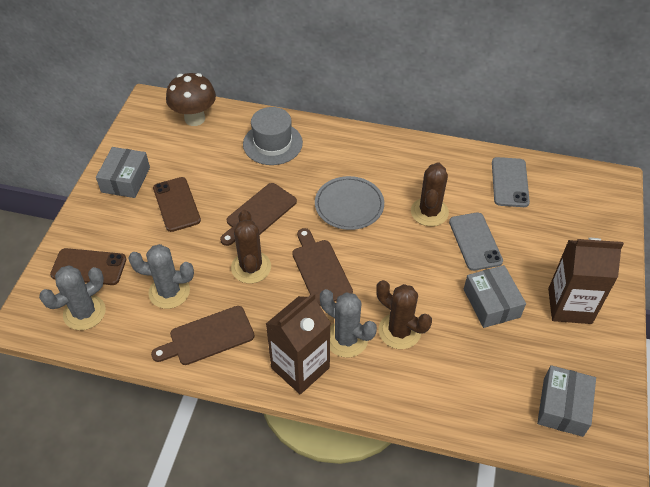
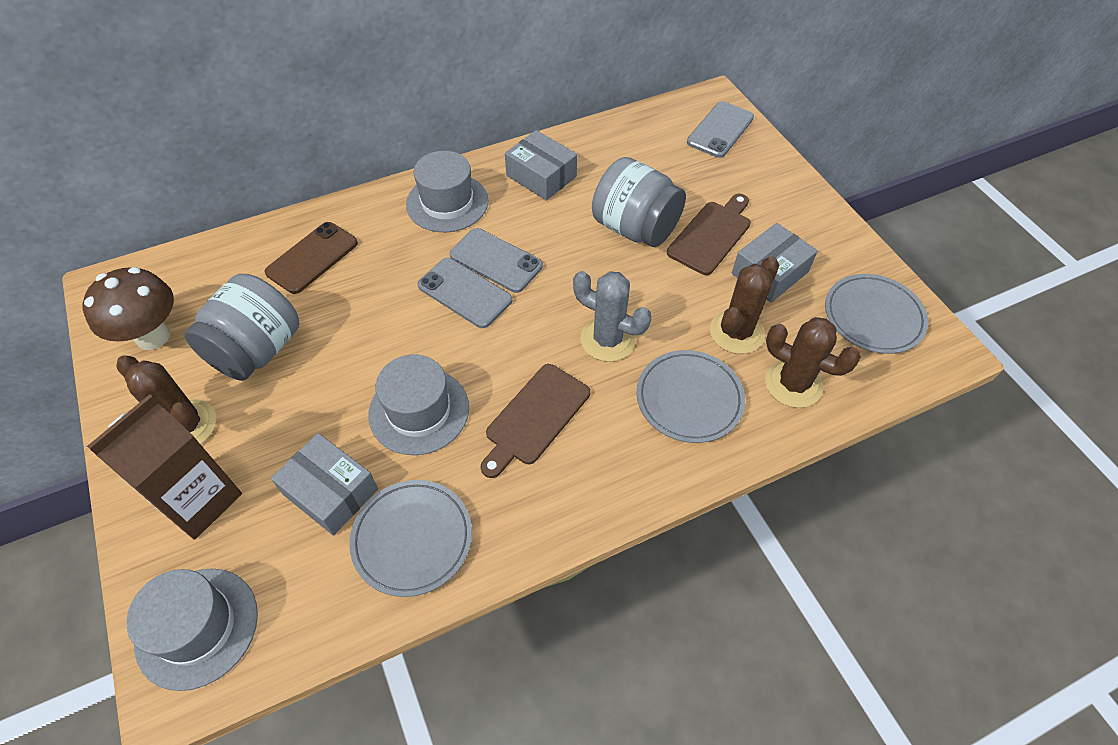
brown carton: 2 -> 1
brown cutting board: 3 -> 2
brown phone: 2 -> 1
grey cactus: 3 -> 1
grey hat: 1 -> 3
grey jar: 0 -> 2
grey phone: 2 -> 3
grey plate: 1 -> 3

